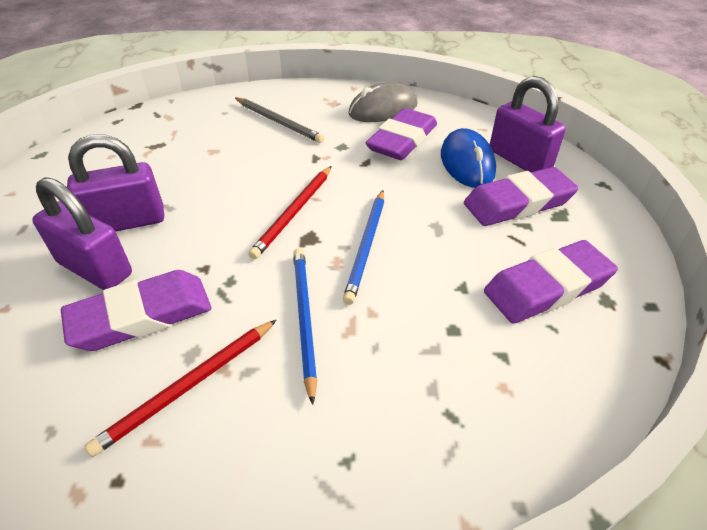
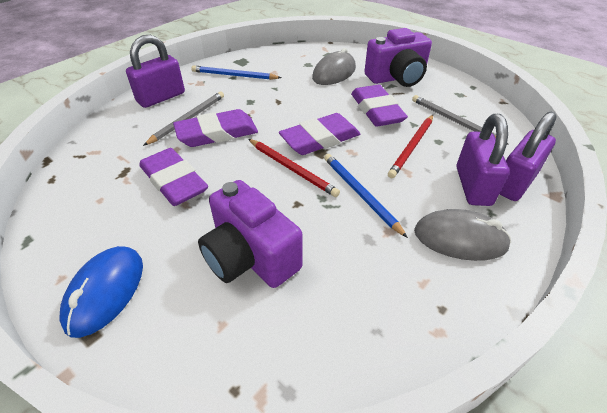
grey mouse: 1 -> 2
grey pencil: 1 -> 2
purple camera: 0 -> 2

